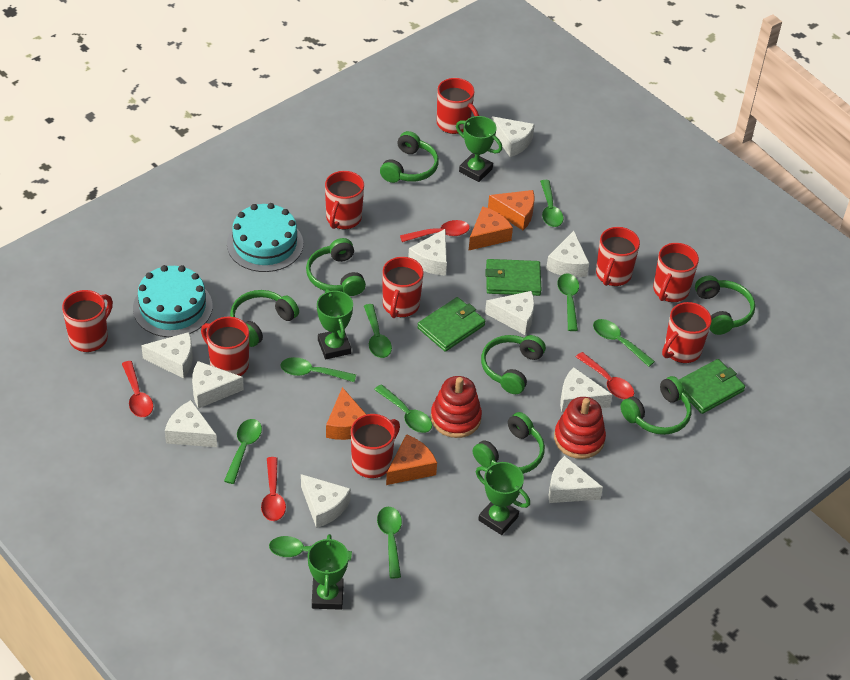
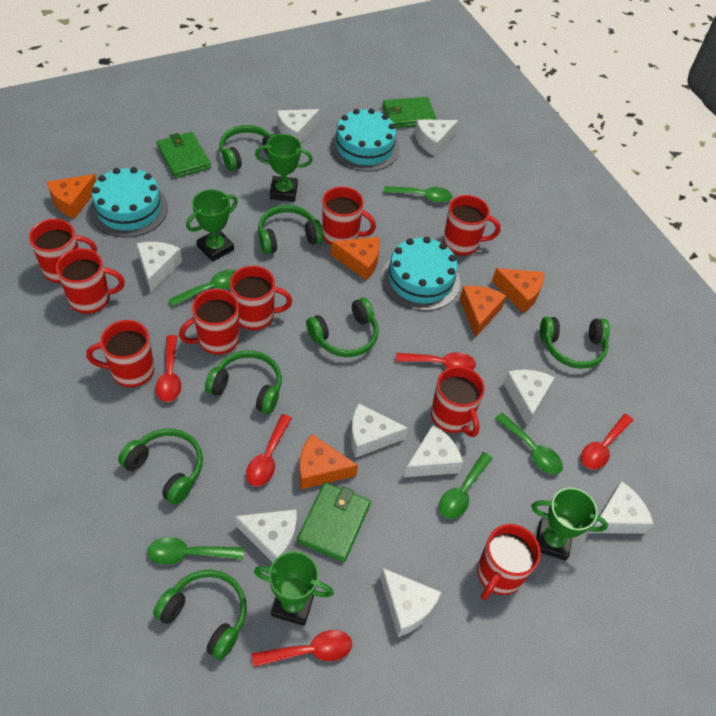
green spoon: 9 -> 5
orange cheese: 4 -> 5
red spoon: 4 -> 5
red stacking toy: 2 -> 0
turquoise cake: 2 -> 3
white cheese: 10 -> 9

